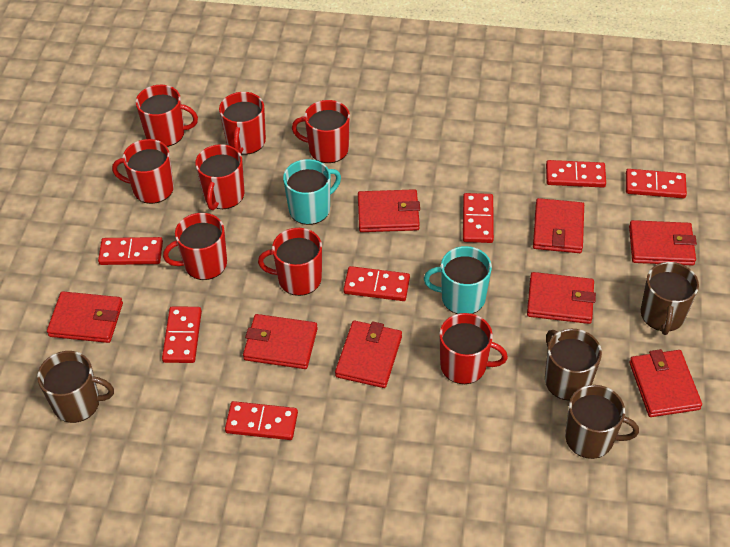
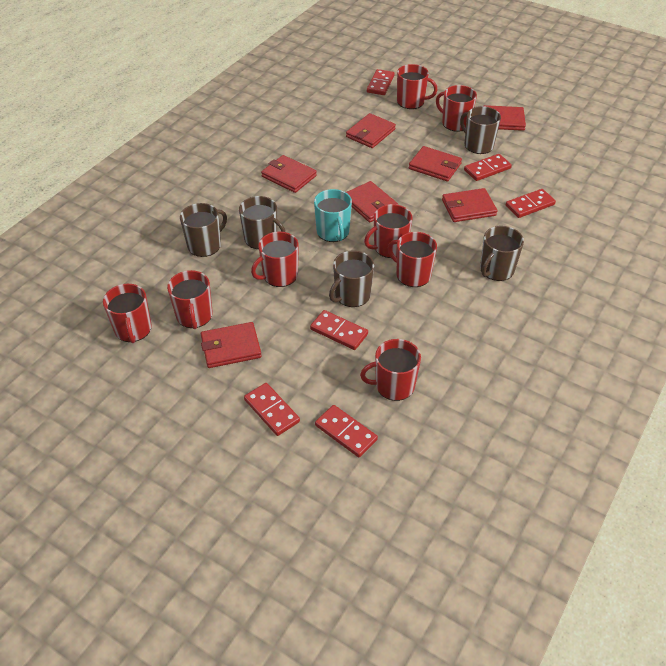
brown mug: 4 -> 5
red domino: 7 -> 6
red wallet: 8 -> 7
turquoise mug: 2 -> 1

